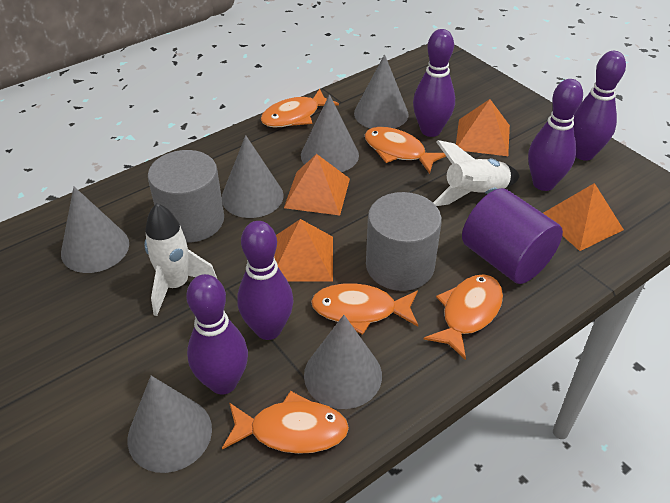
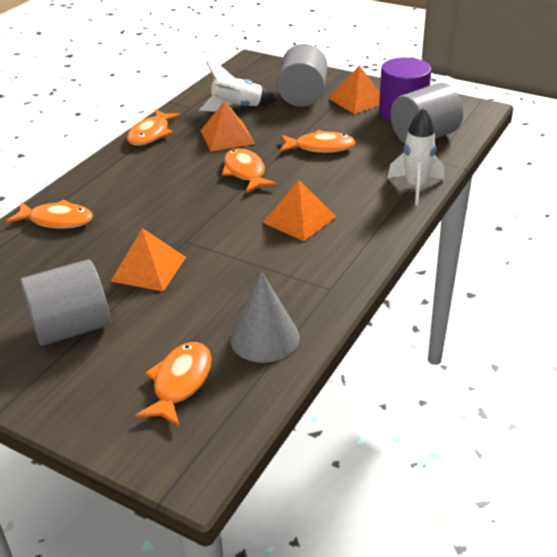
grey cone: 6 -> 1
grey cylinder: 2 -> 3
purple bowling pin: 5 -> 0

